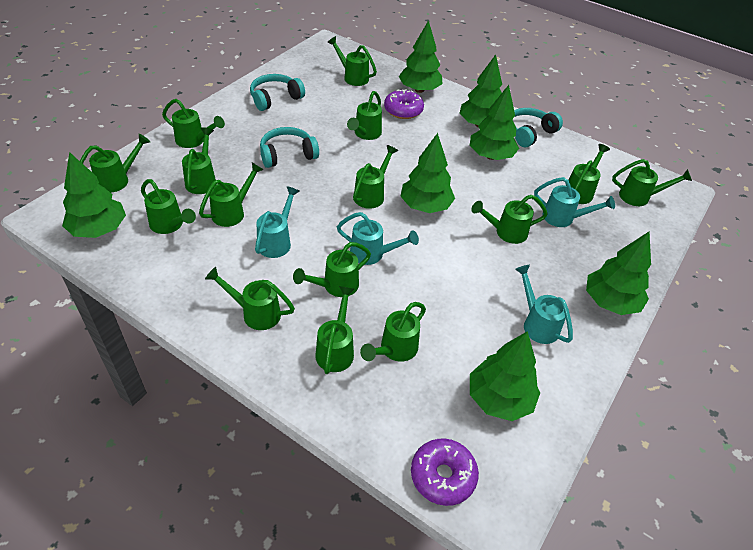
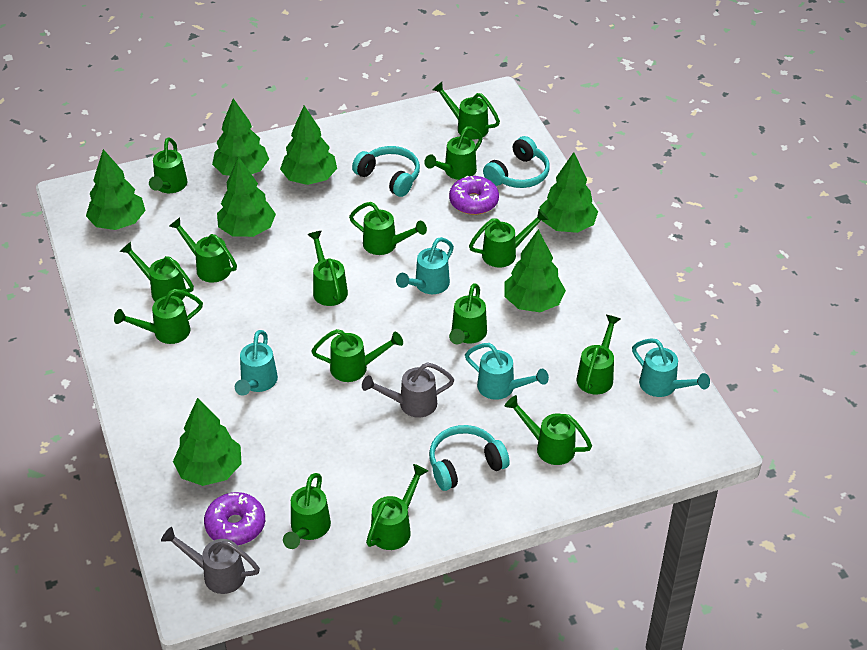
grey watering can: 0 -> 2

